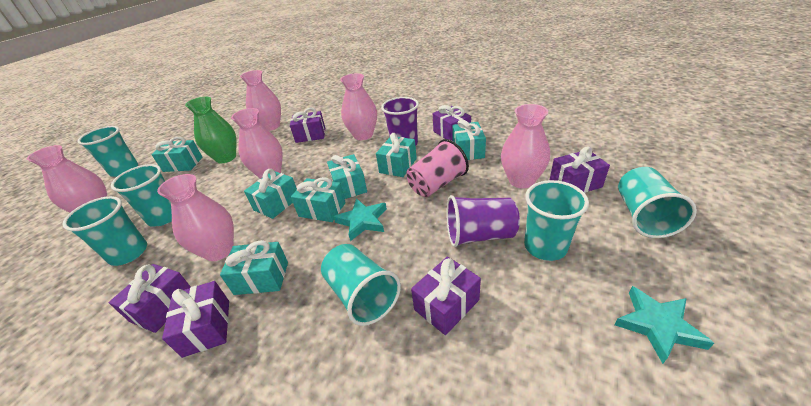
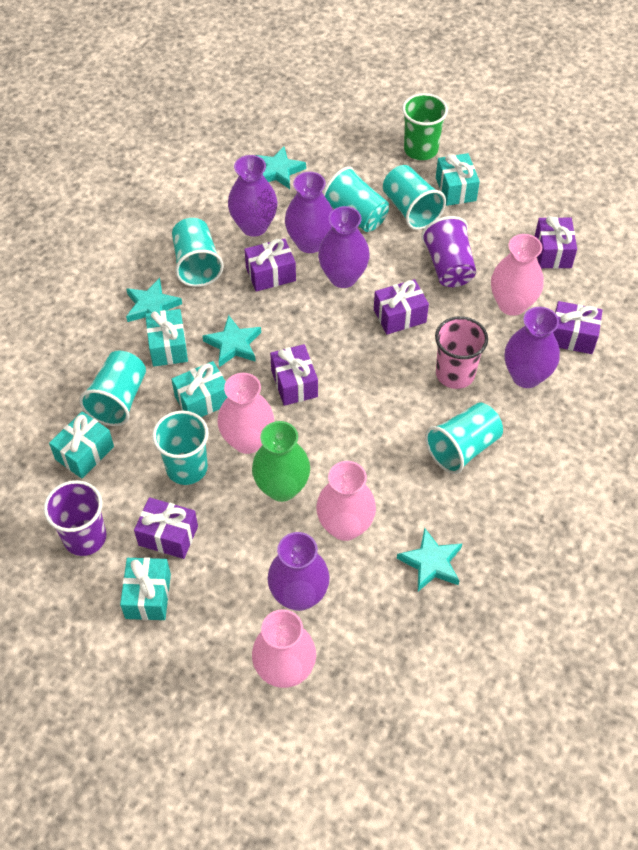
green cup: 0 -> 1
pink vase: 6 -> 4
purple vase: 0 -> 5
turquoise gift: 7 -> 5
turquoise star: 2 -> 4

